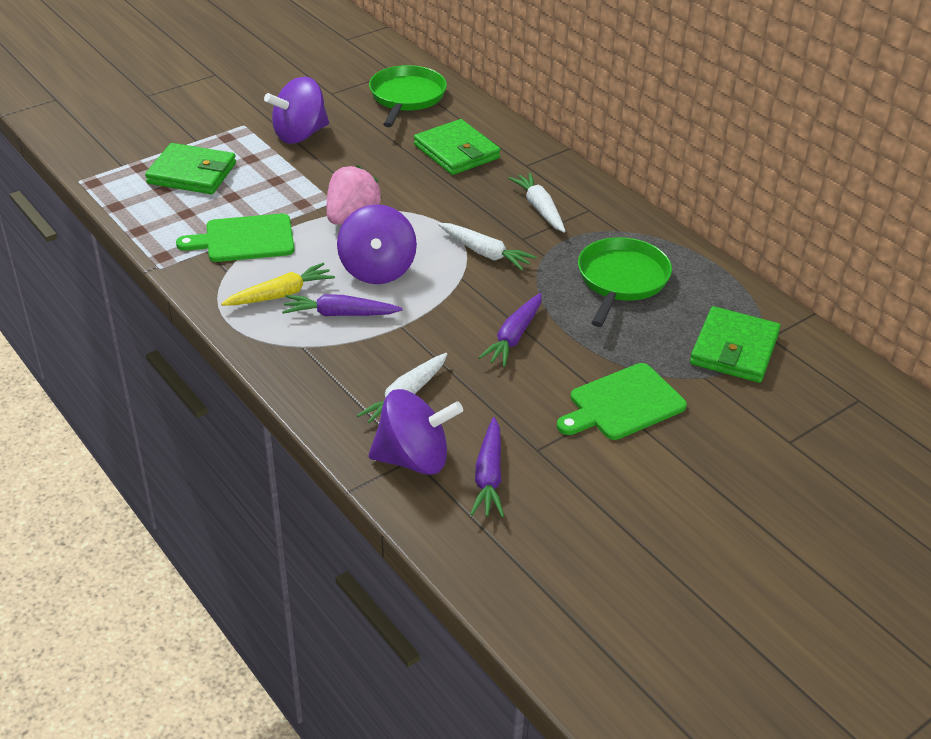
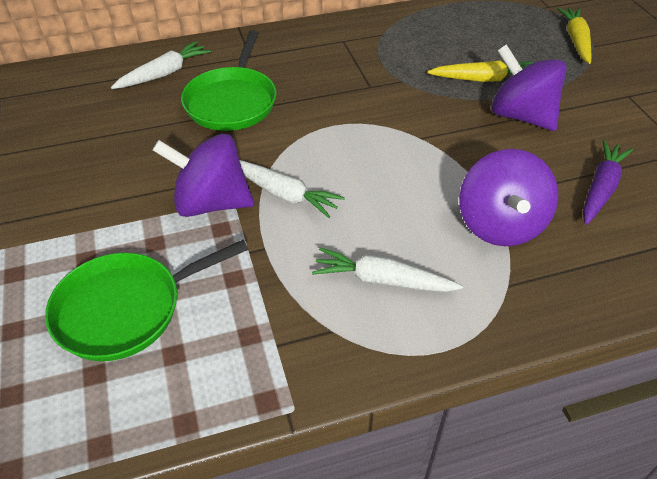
green cutting board: 2 -> 0
green wallet: 3 -> 0
pink strawberry: 1 -> 0
purple carrot: 3 -> 1
yellow carrot: 1 -> 2

